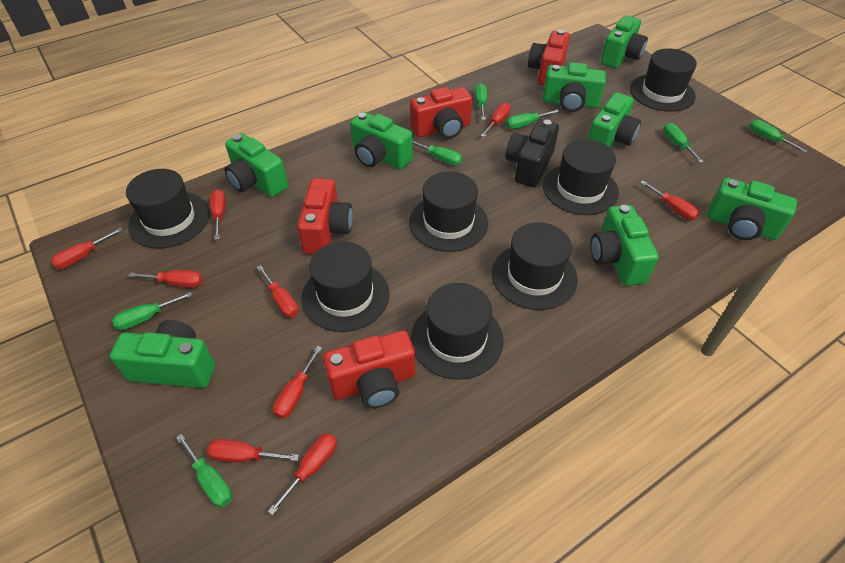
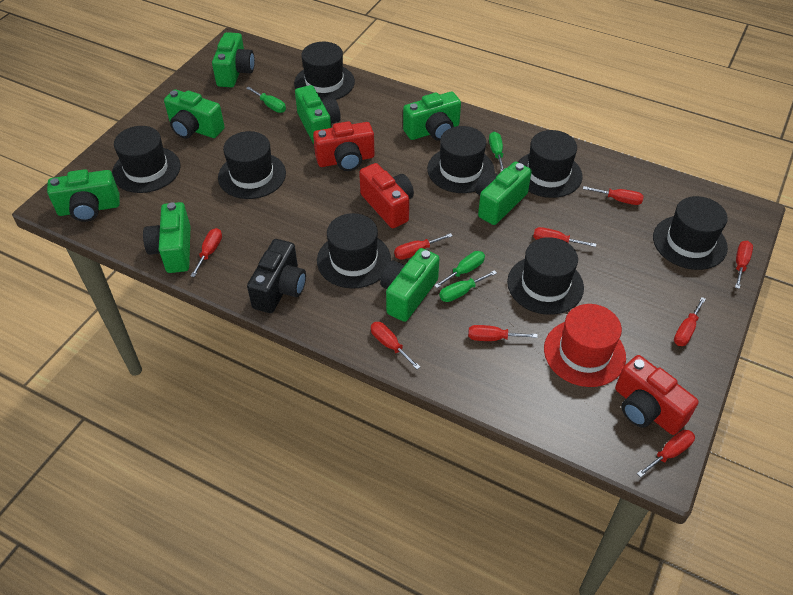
black hat: 7 -> 8
green screwdriver: 7 -> 4
red camera: 4 -> 3
red hat: 0 -> 1

